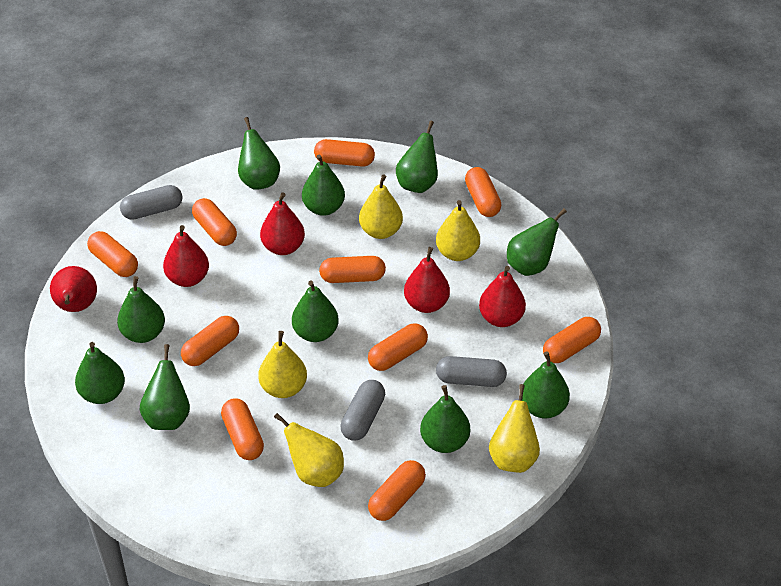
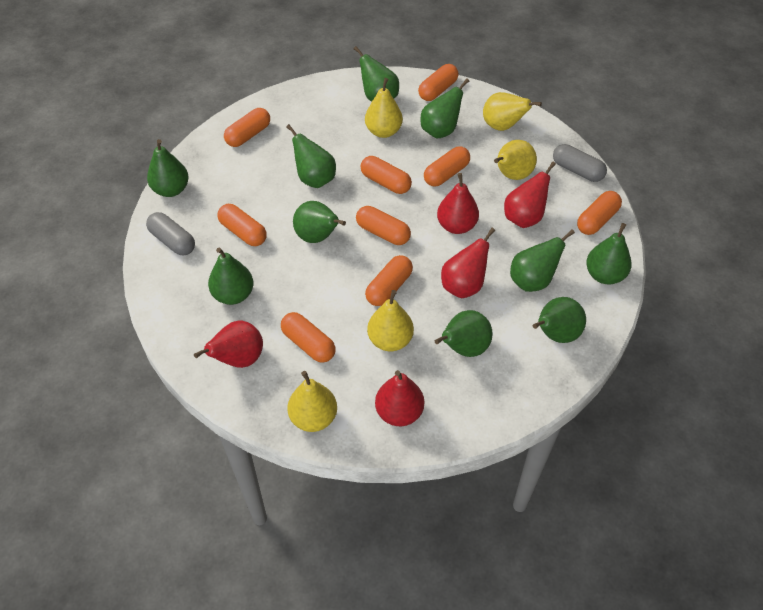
grey capsule: 3 -> 2
orange capsule: 10 -> 9

